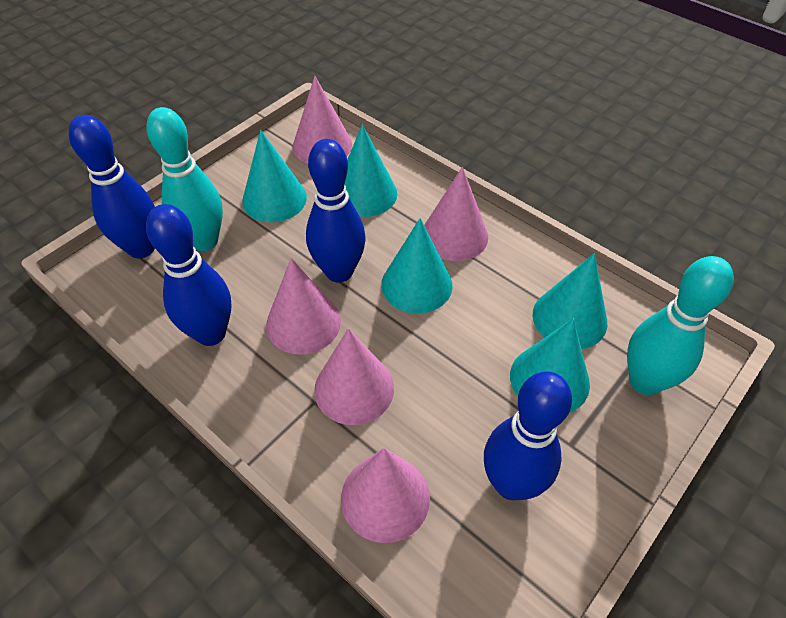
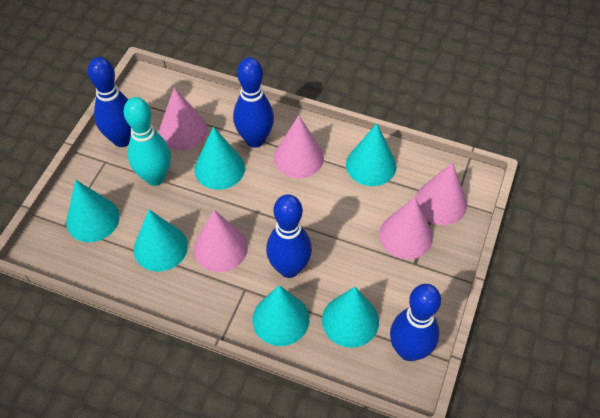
turquoise bowling pin: 2 -> 1
turquoise cone: 5 -> 6

